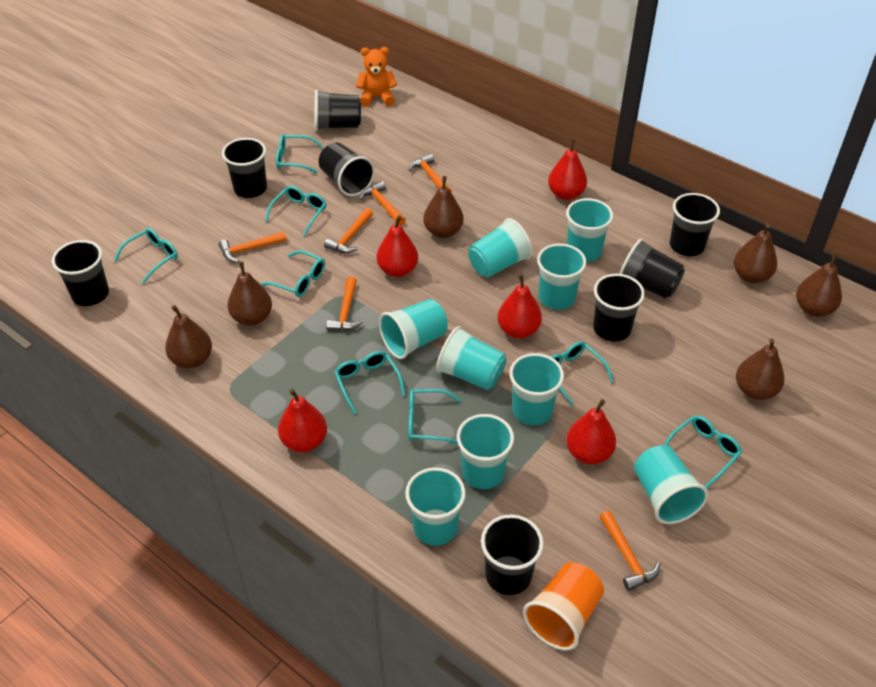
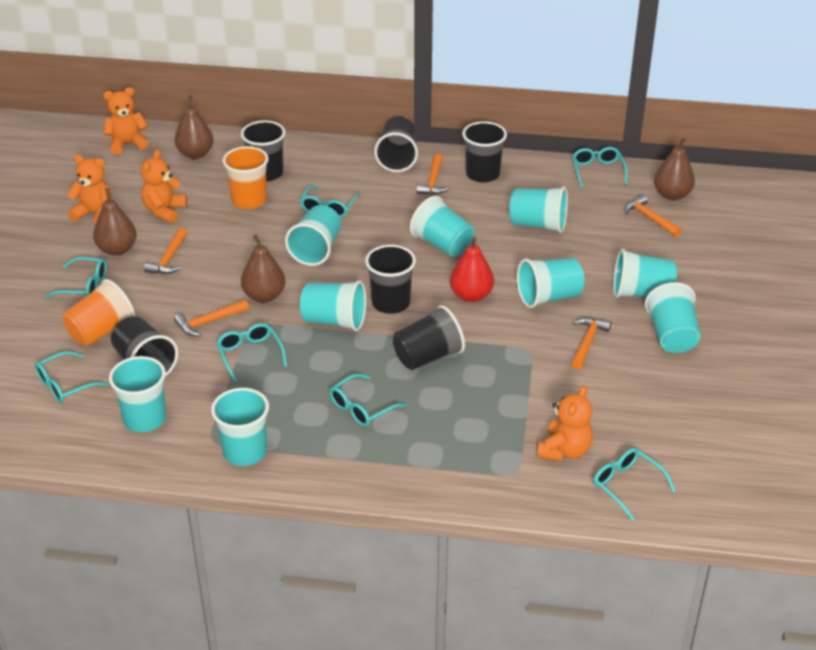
black cup: 8 -> 6
brown pear: 6 -> 4
orange cup: 1 -> 2
orange hammer: 6 -> 5
orange teddy bear: 1 -> 4
red pear: 5 -> 1
turquoise glasses: 8 -> 7

